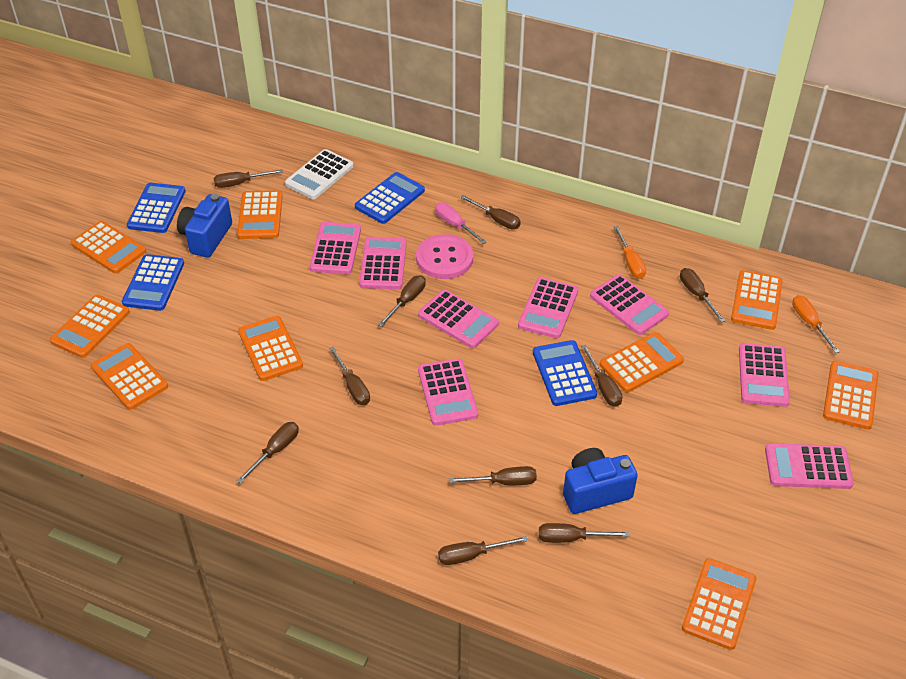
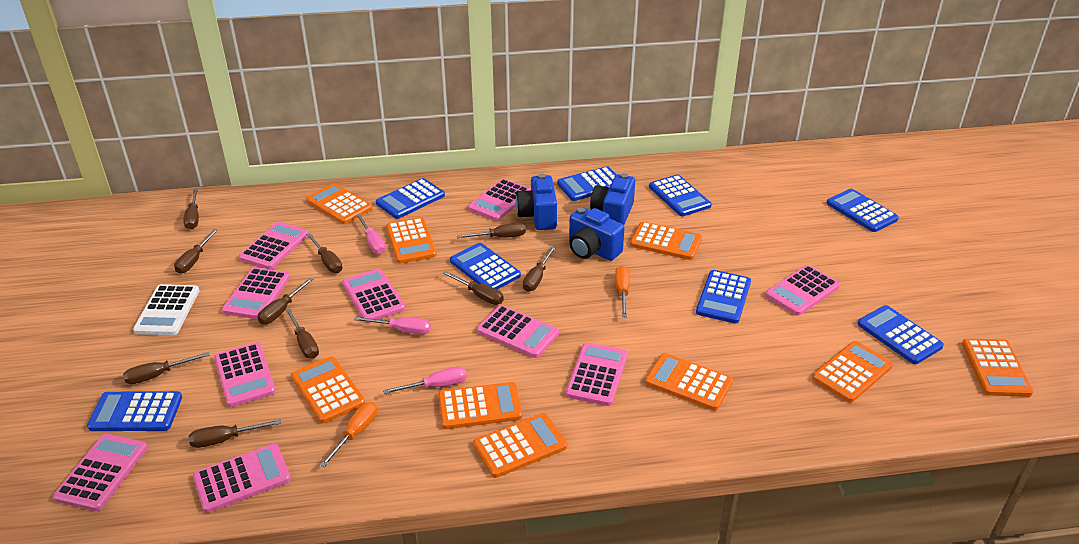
blue calculator: 4 -> 8
blue camera: 2 -> 3
pink button: 1 -> 0
pink calculator: 8 -> 10
pink screwdriver: 1 -> 3

